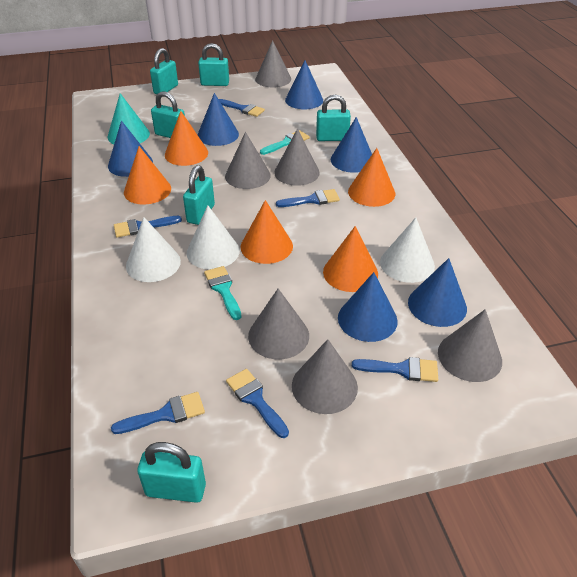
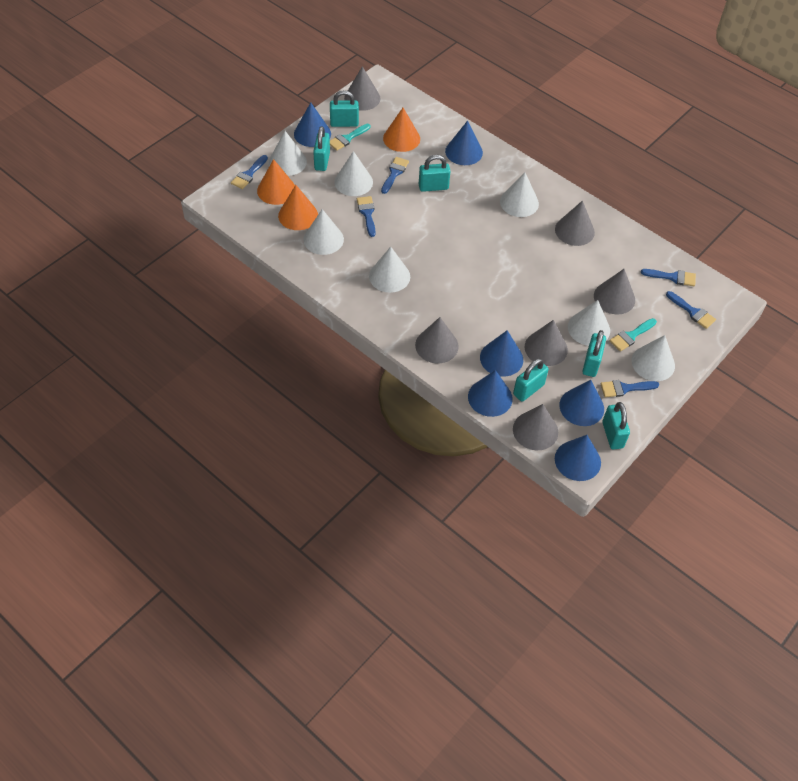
orange cone: 5 -> 3
turquoise cone: 1 -> 0
white cone: 3 -> 7

